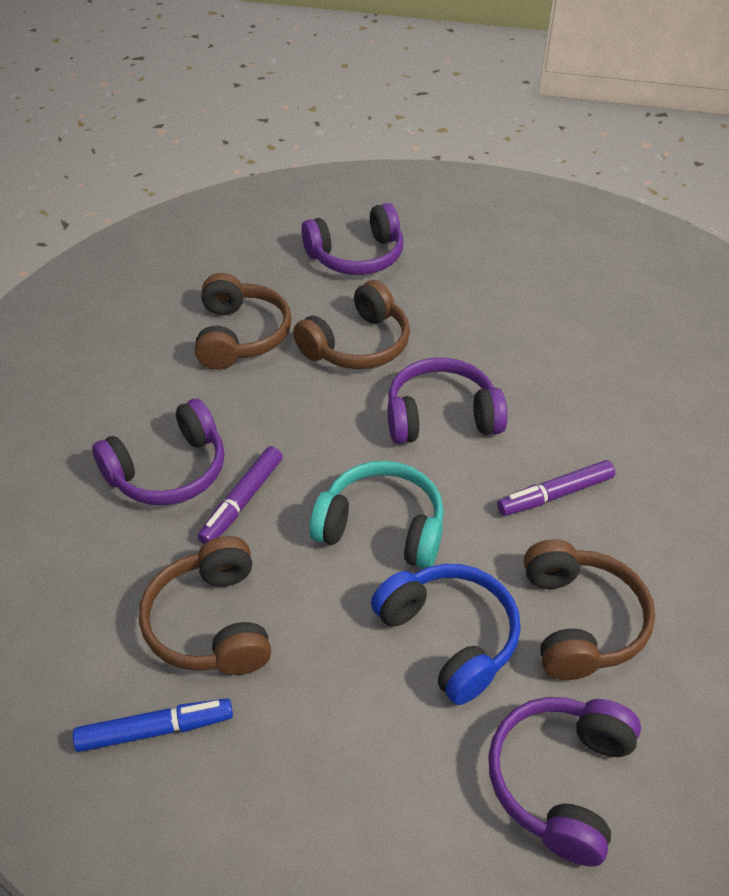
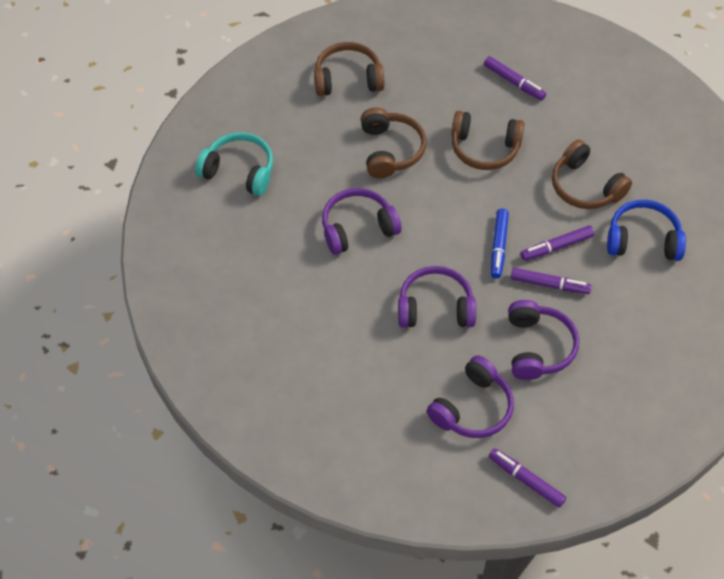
purple marker: 2 -> 4

